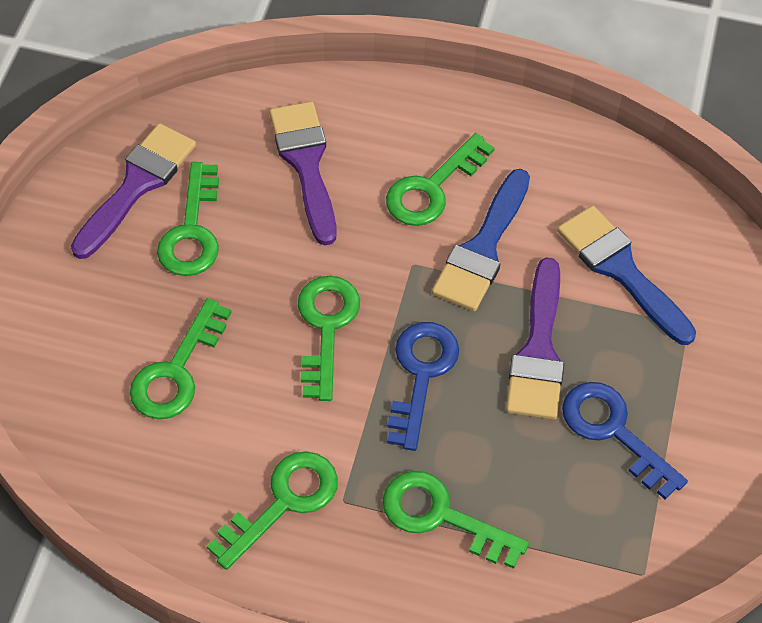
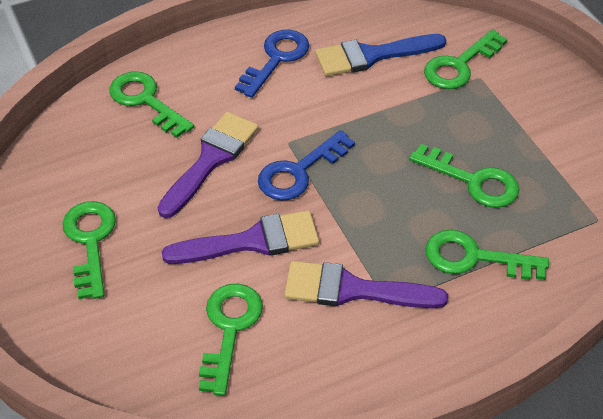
blue brush: 2 -> 1

